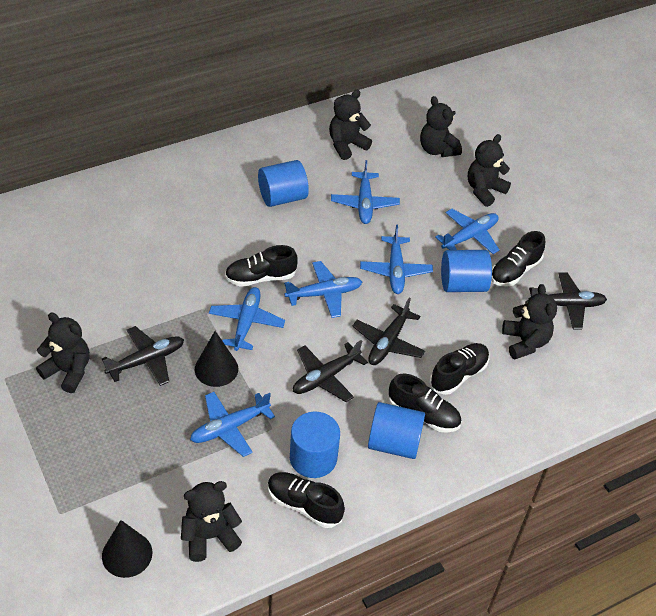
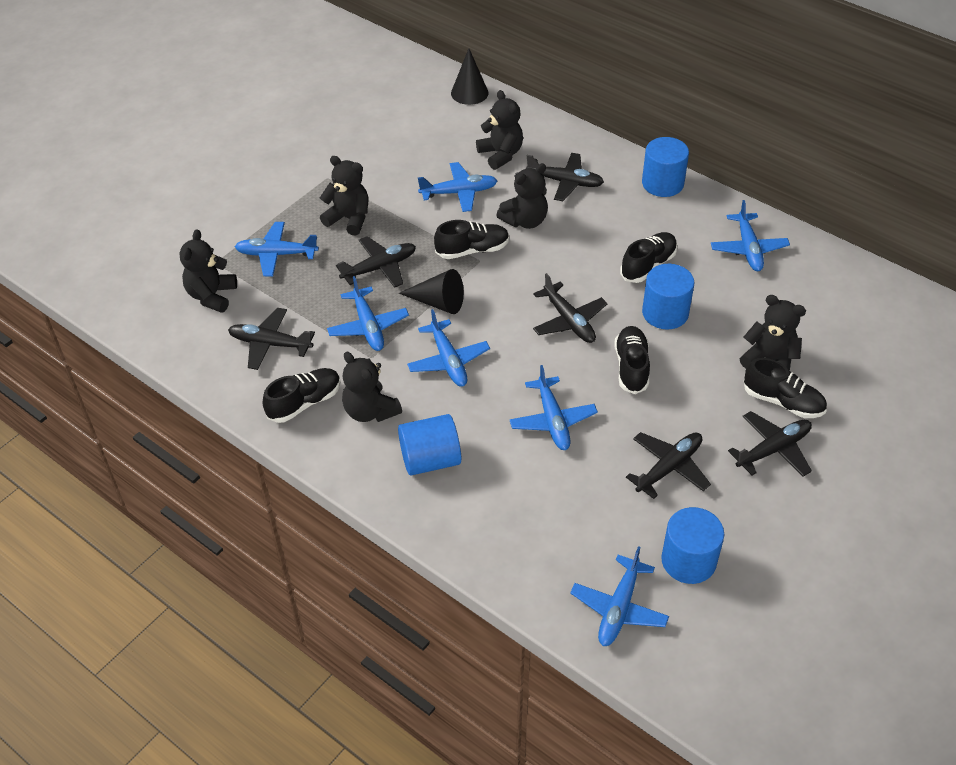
black plane: 4 -> 6
blue plane: 6 -> 7

